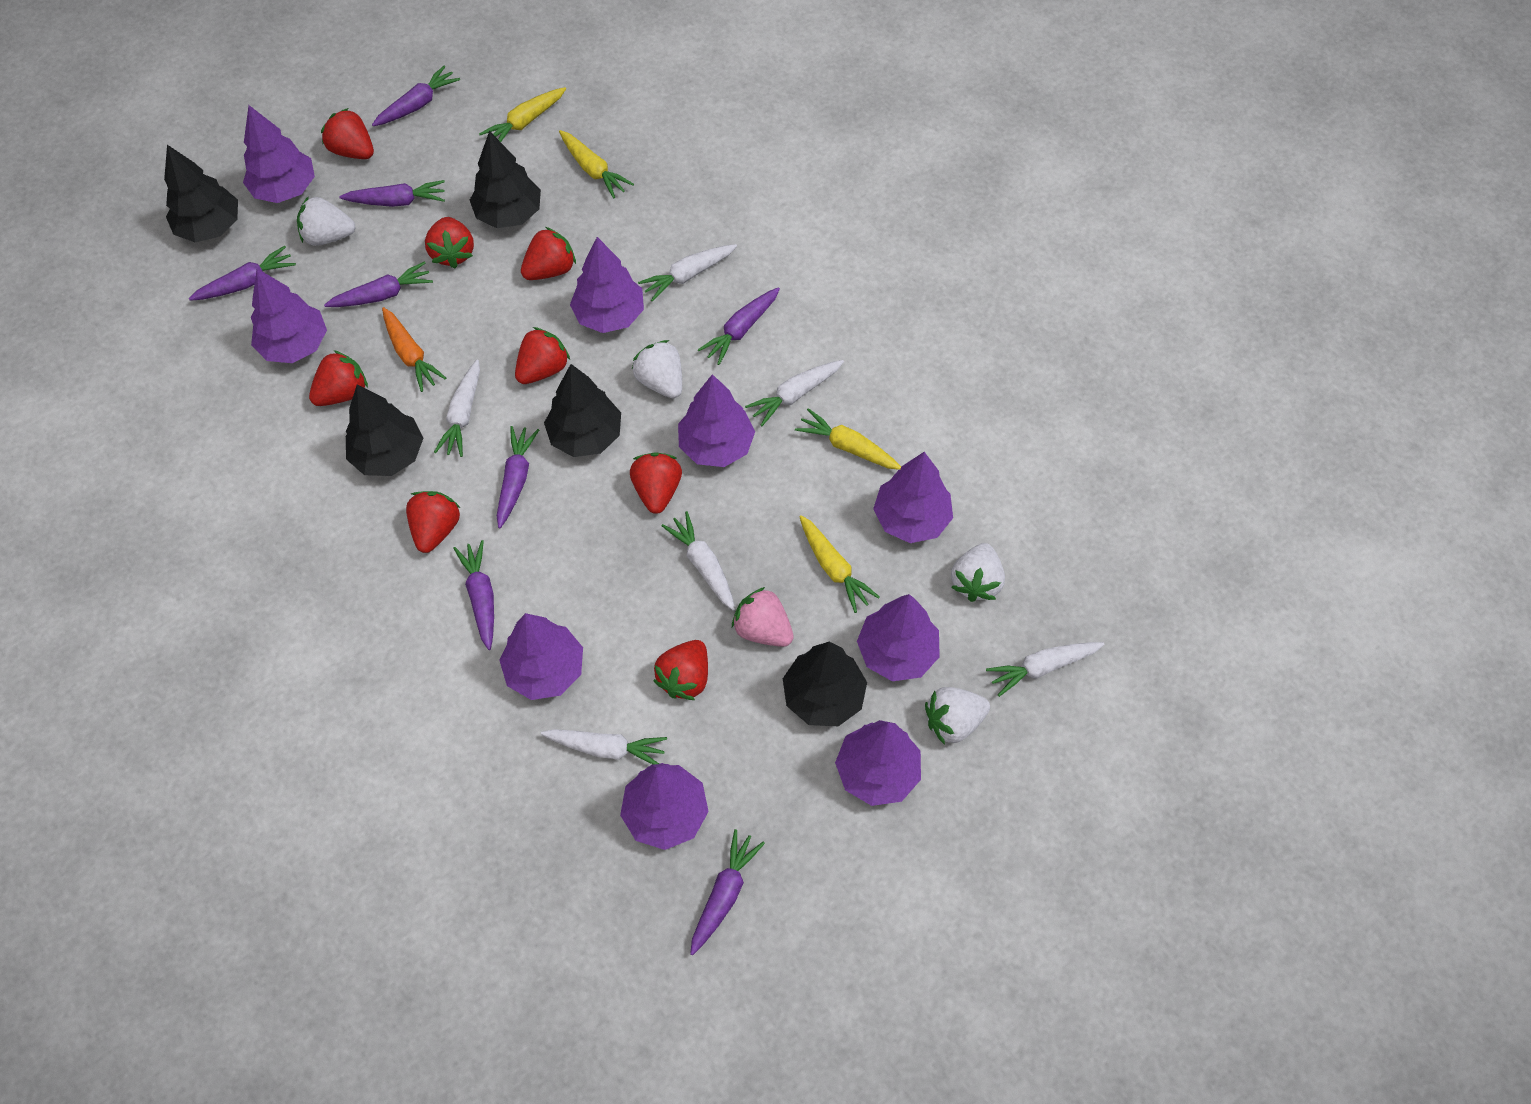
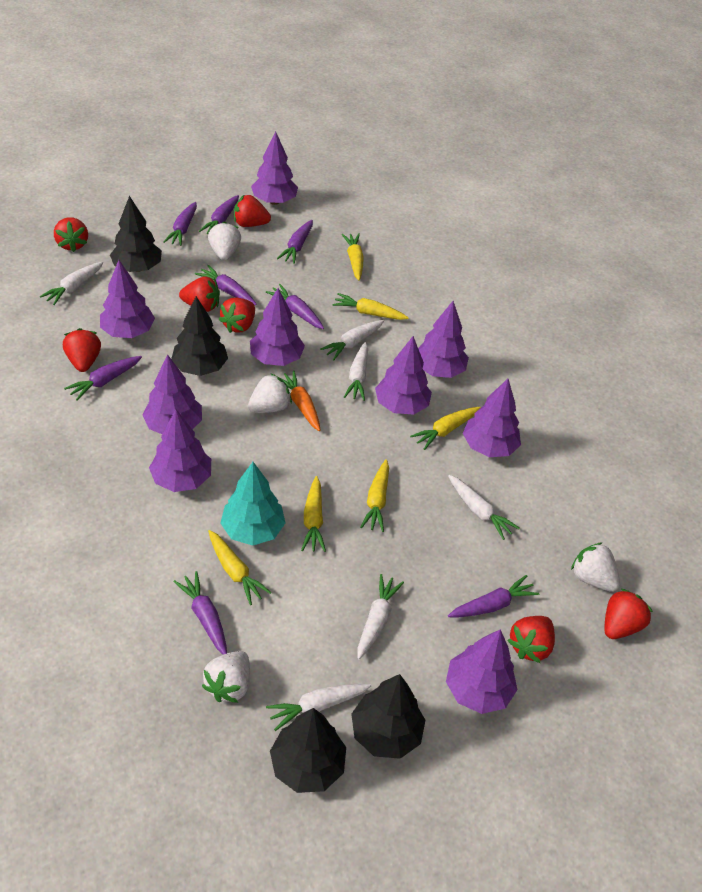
black tree: 5 -> 4
pink strawberry: 1 -> 0
red strawberry: 8 -> 7
turquoise tree: 0 -> 1
yellow carrot: 4 -> 6

